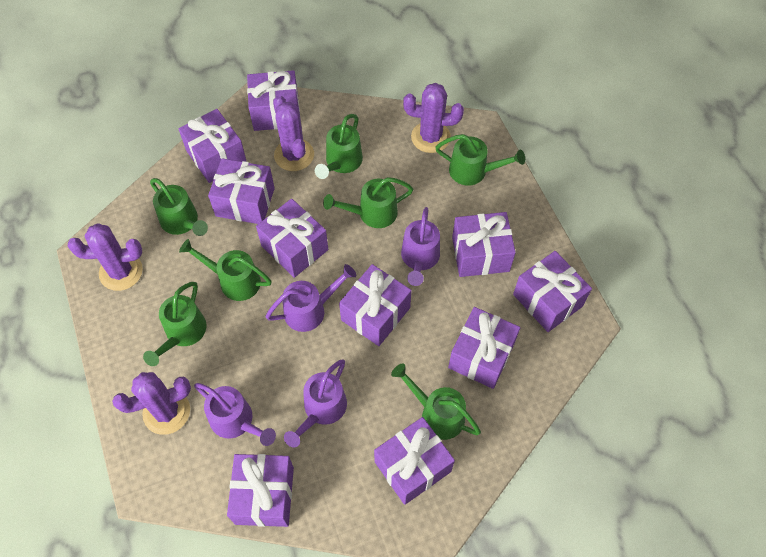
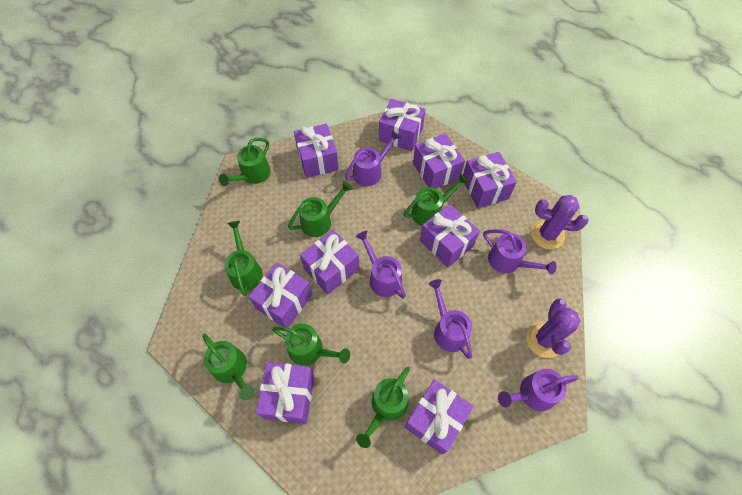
purple cactus: 4 -> 2
purple gift: 10 -> 9
purple watering can: 4 -> 5

